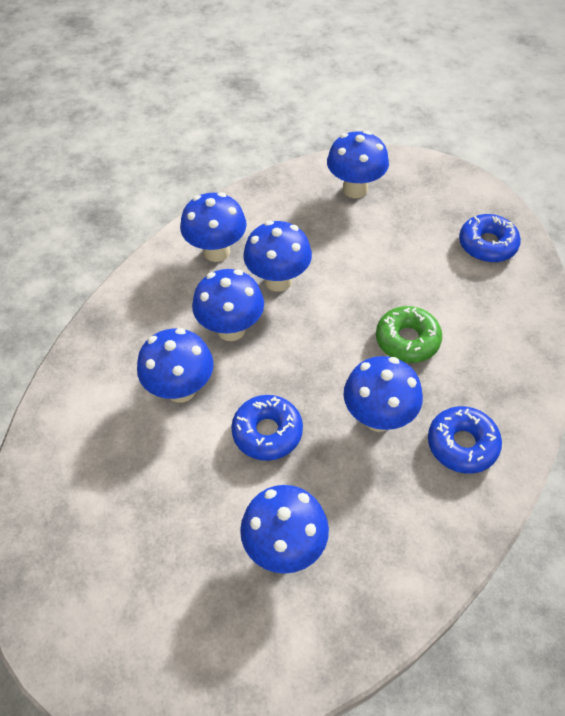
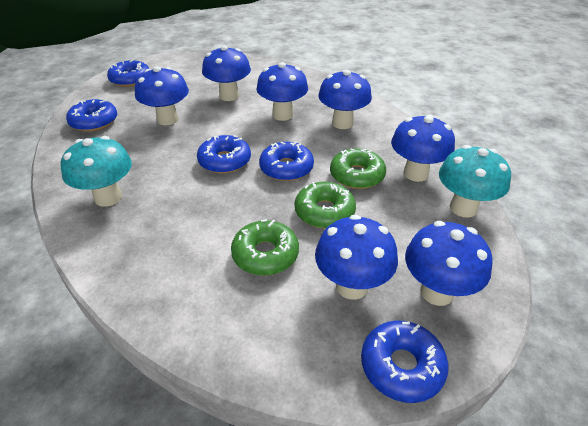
blue donut: 3 -> 5
green donut: 1 -> 3
turquoise mushroom: 0 -> 2

